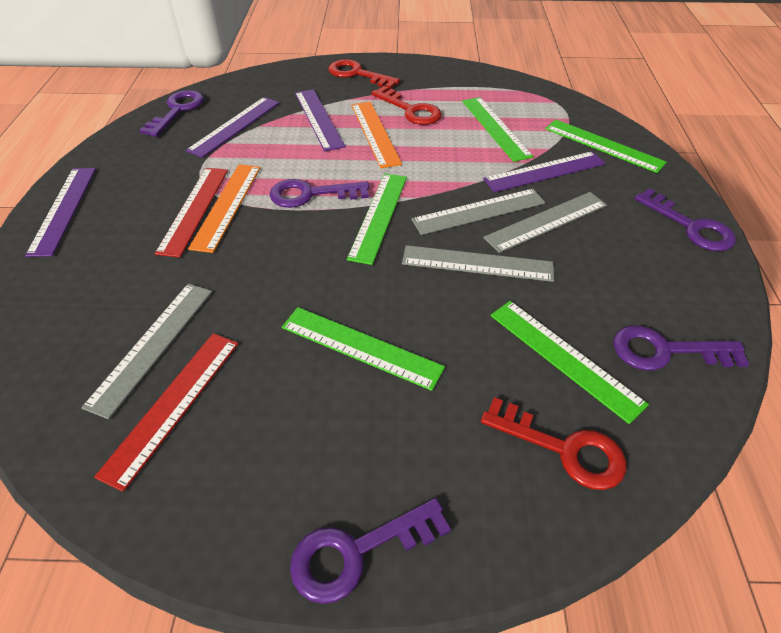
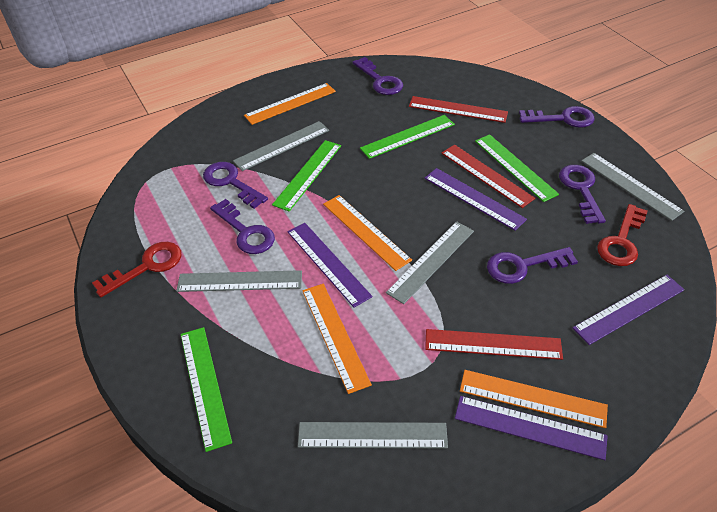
green ruler: 5 -> 4
grey ruler: 4 -> 5
orange ruler: 2 -> 4
purple key: 5 -> 6
red key: 3 -> 2
red ruler: 2 -> 3

